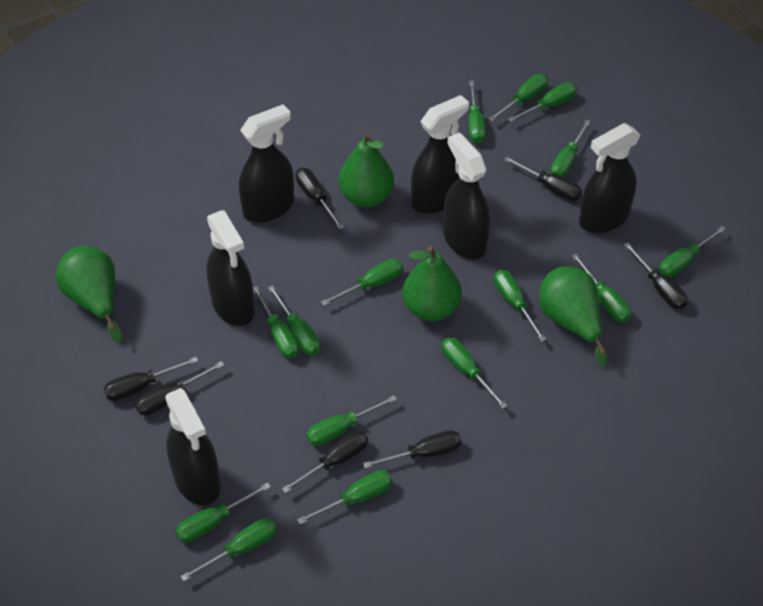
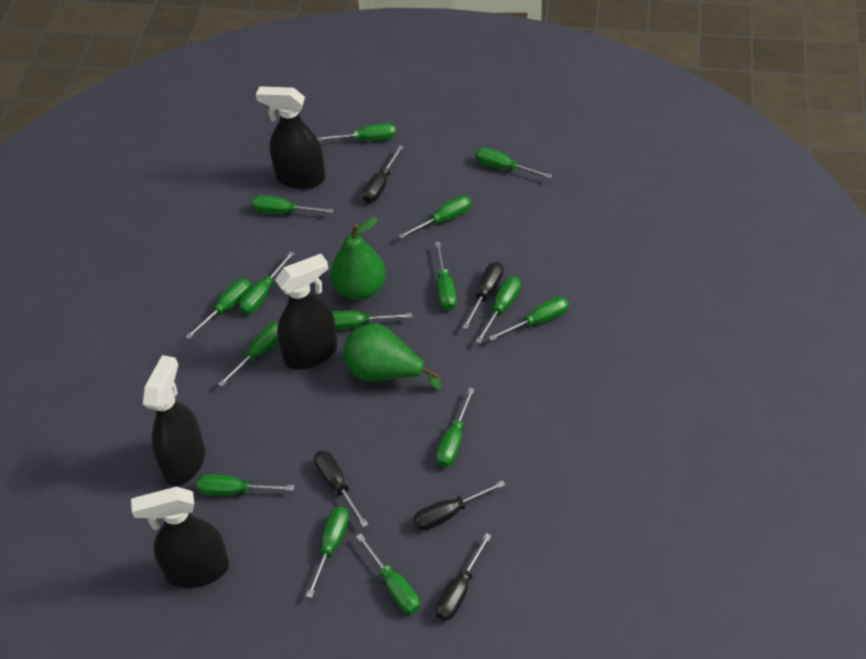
black screwdriver: 7 -> 5
black spray bottle: 6 -> 4
green pear: 4 -> 2

